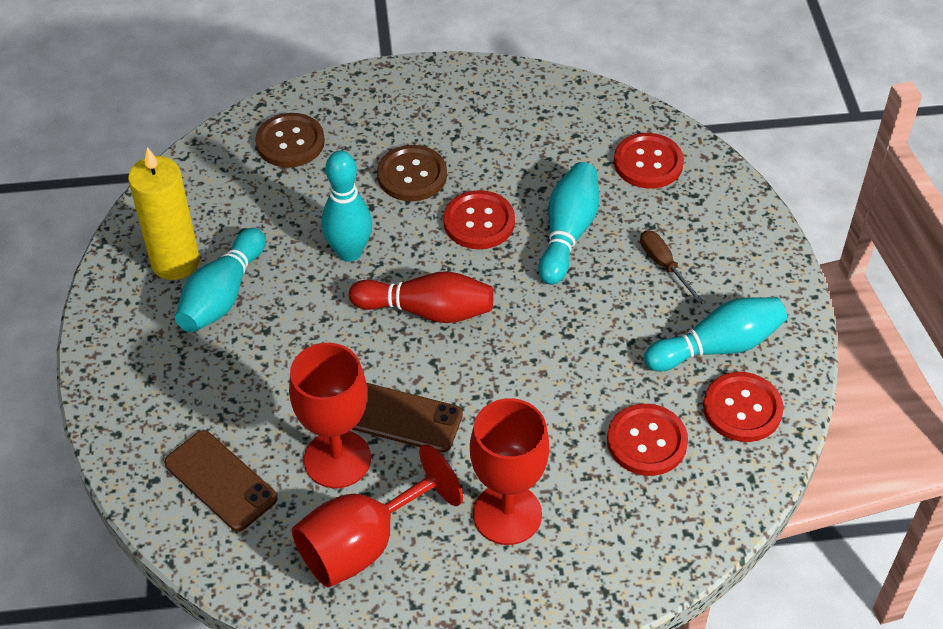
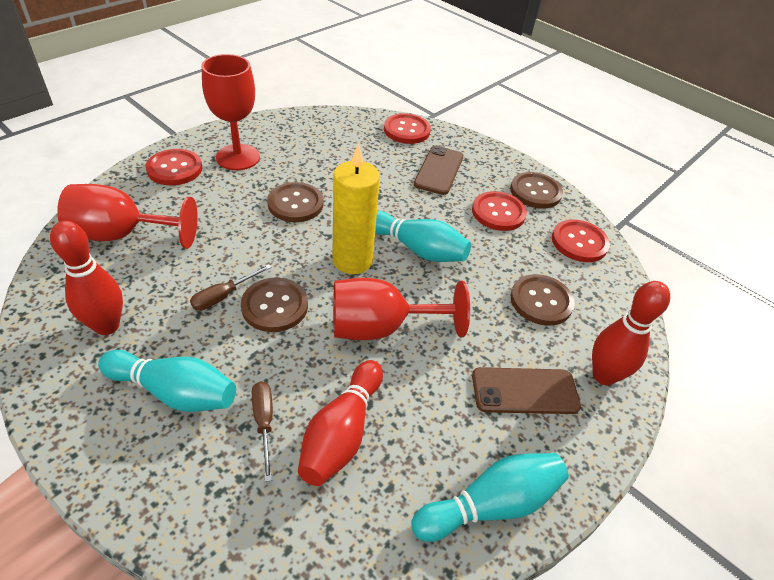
brown button: 2 -> 4
brown screwdriver: 1 -> 2
red bowling pin: 1 -> 3
turquoise bowling pin: 4 -> 3

